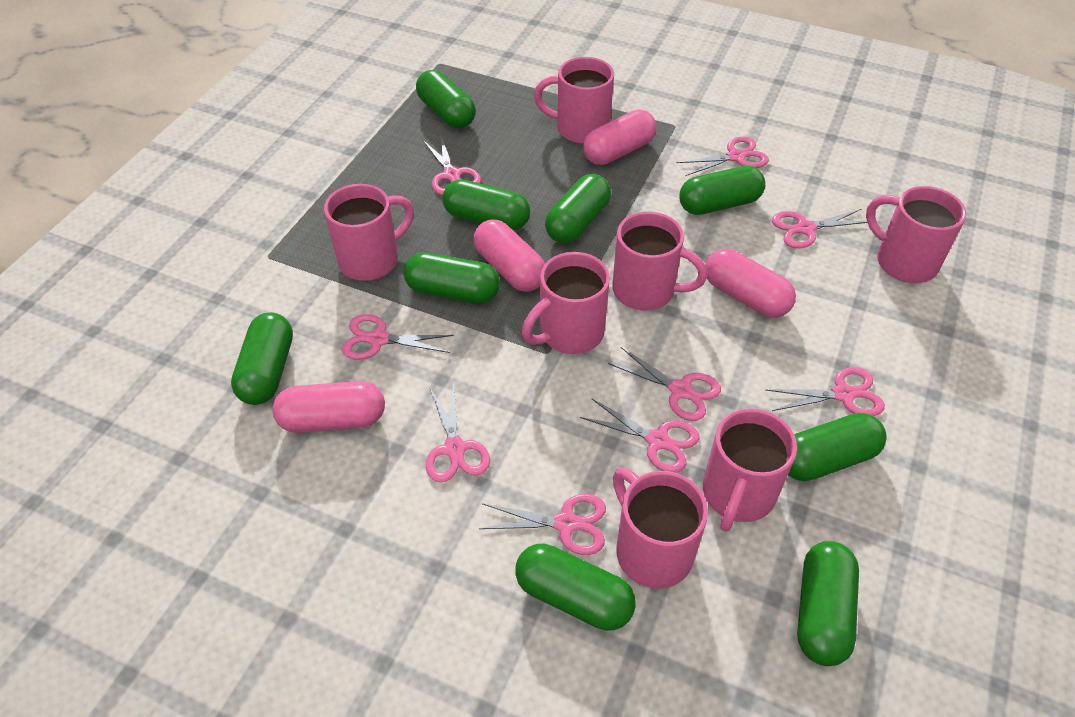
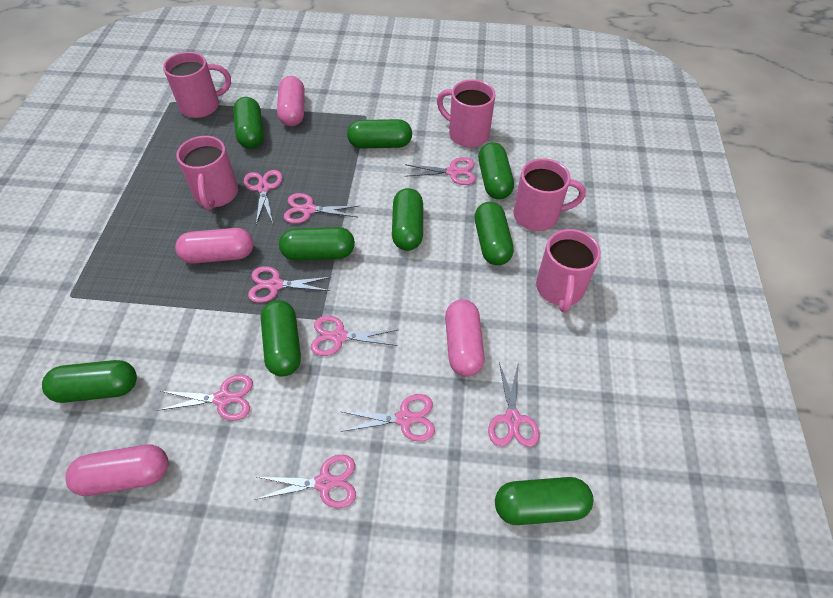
pink mug: 7 -> 5

